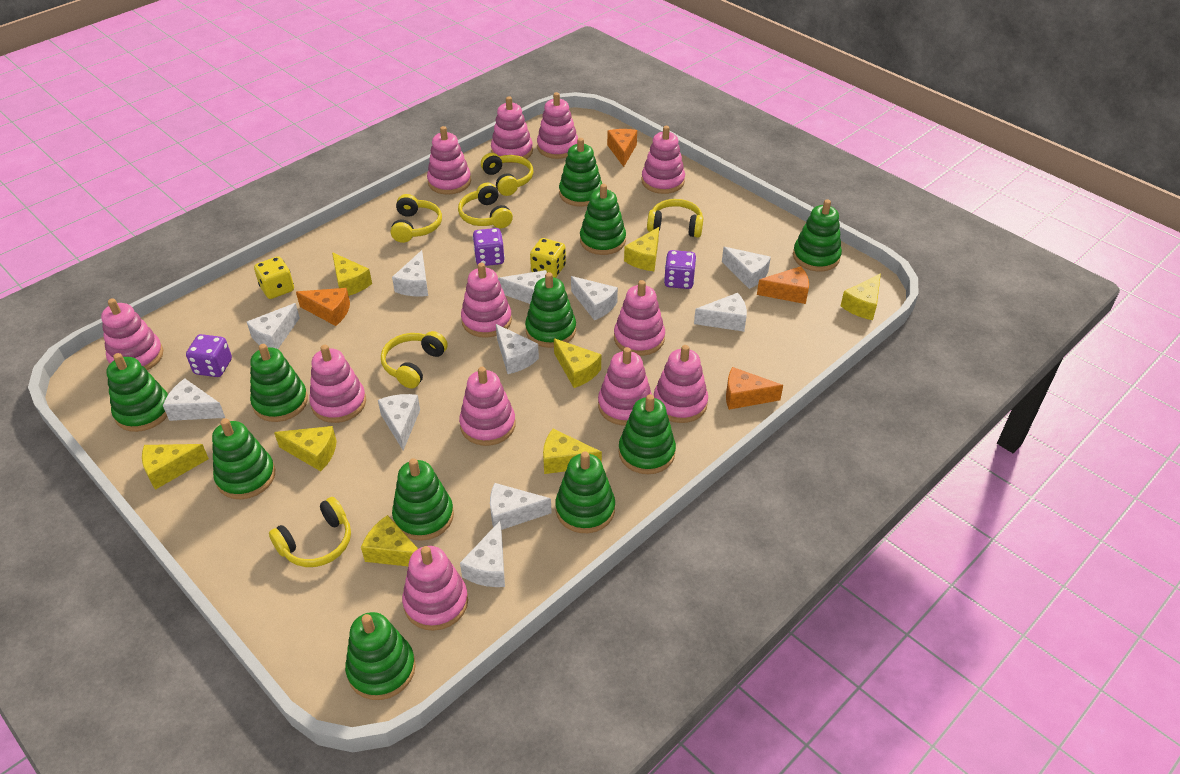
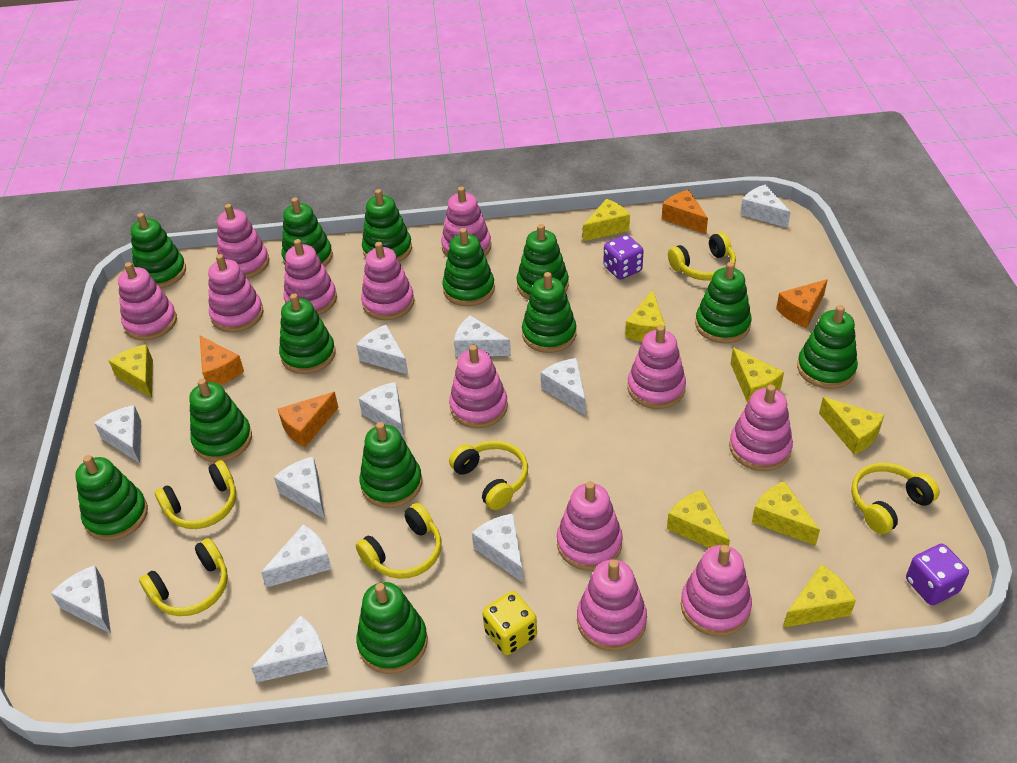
green stacking toy: 11 -> 13
purple dice: 3 -> 2
yellow dice: 2 -> 1

